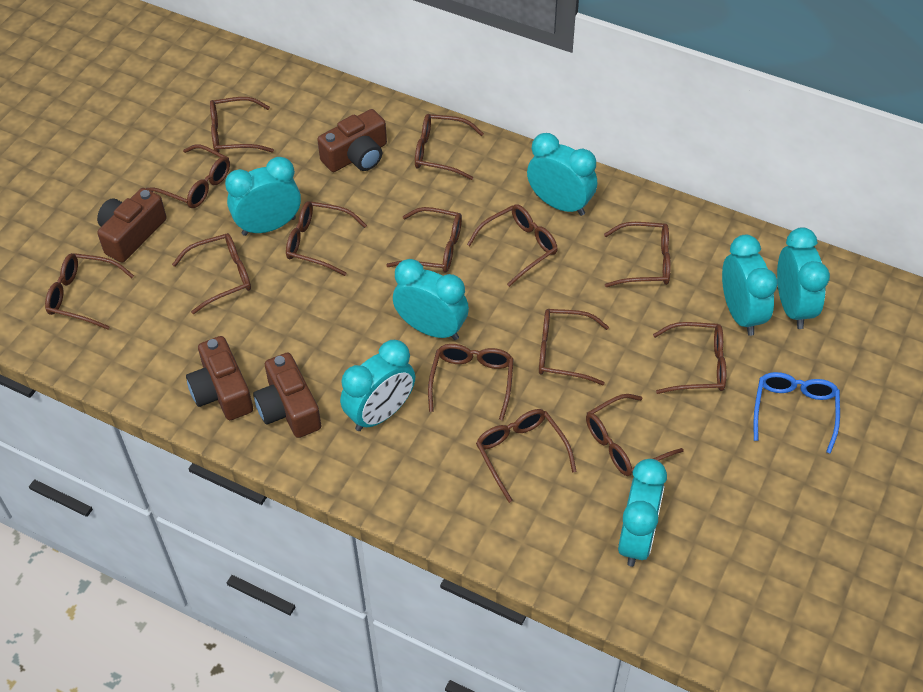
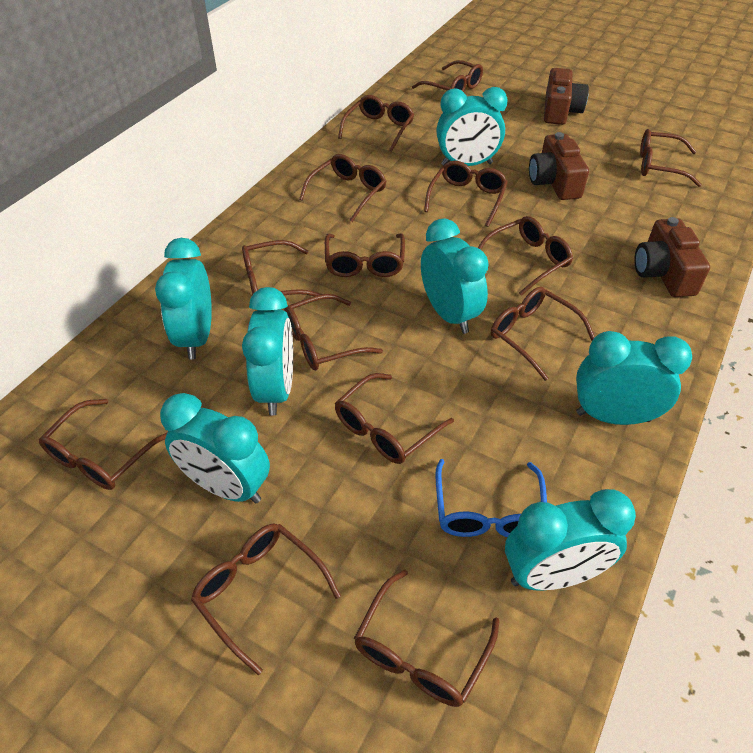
brown camera: 4 -> 3

